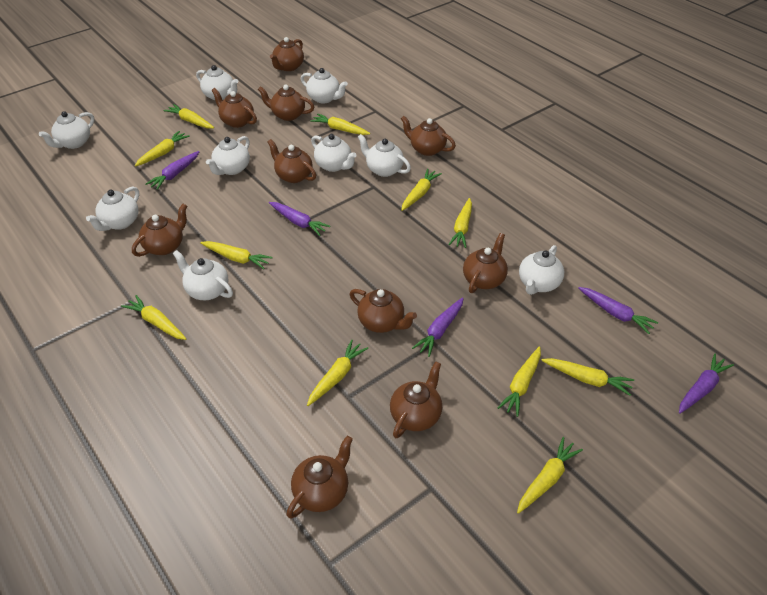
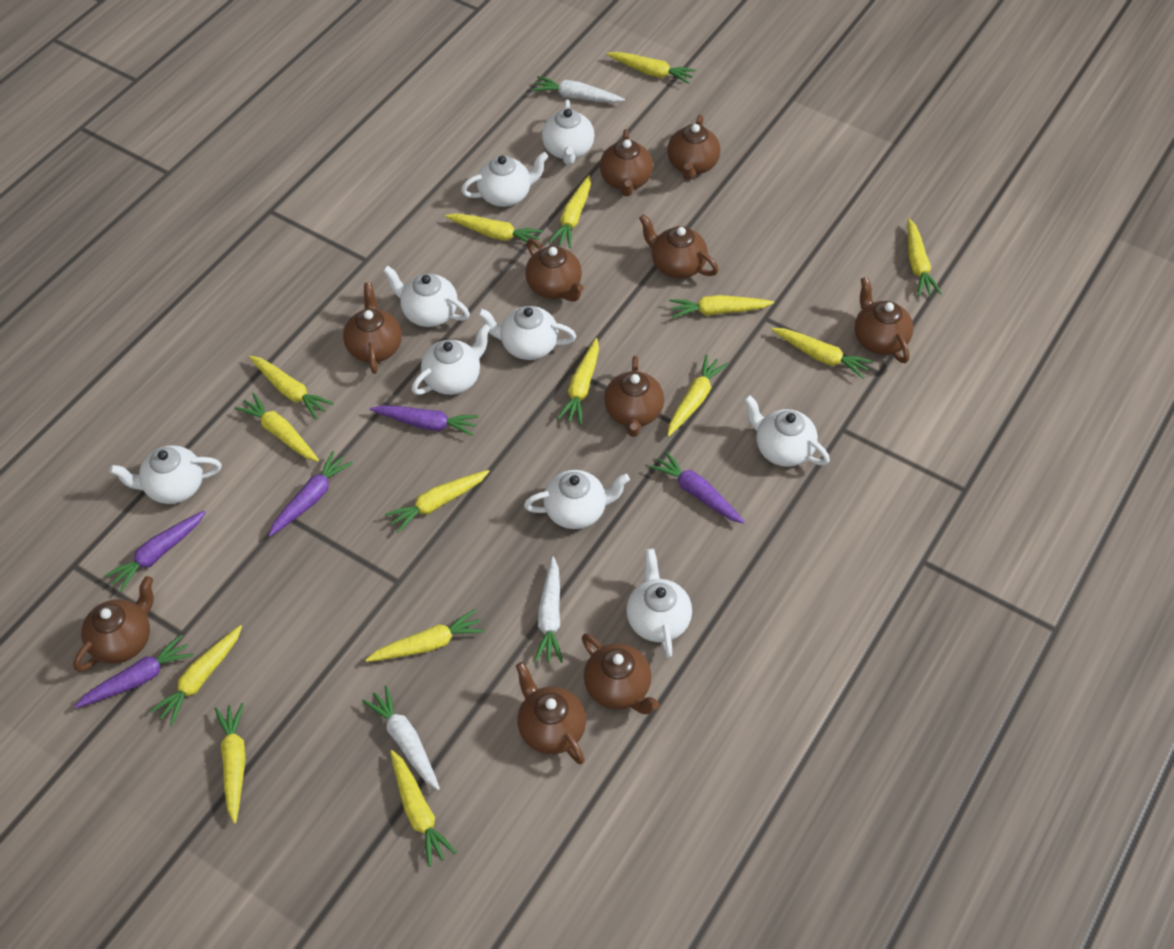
white carrot: 0 -> 3
yellow carrot: 11 -> 15

